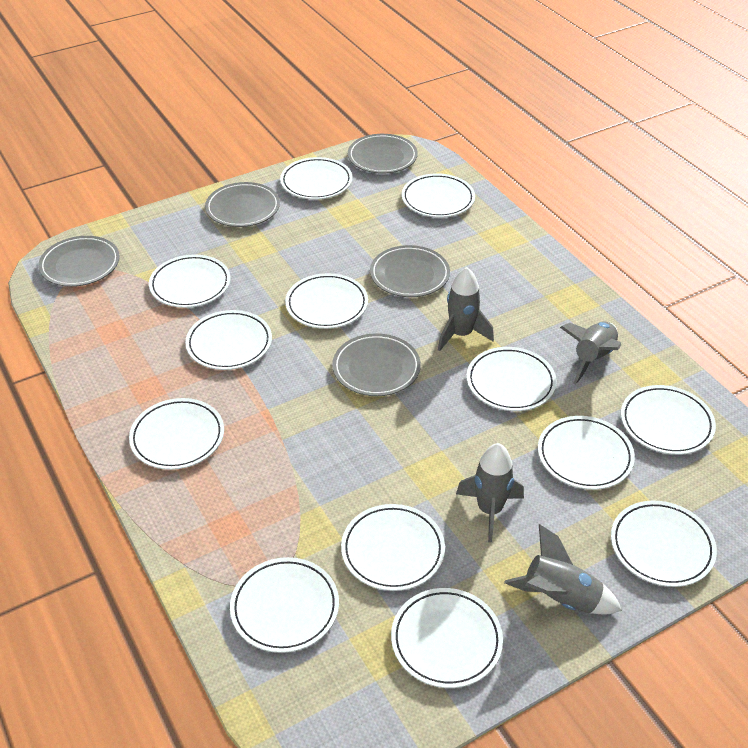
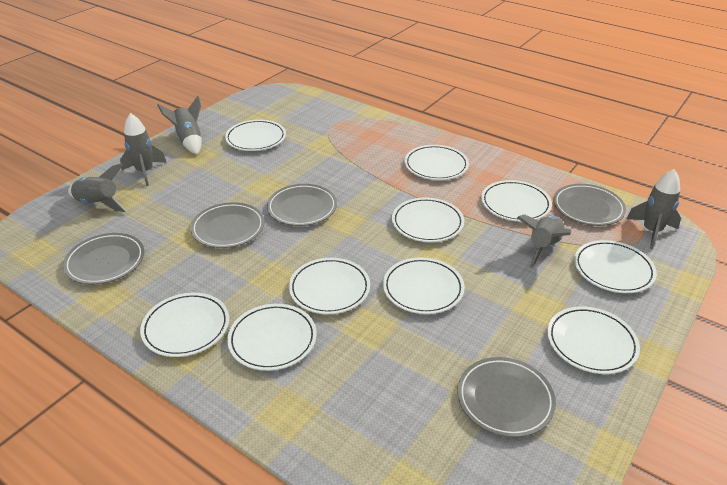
grey rocket: 4 -> 5
white plate: 13 -> 10

